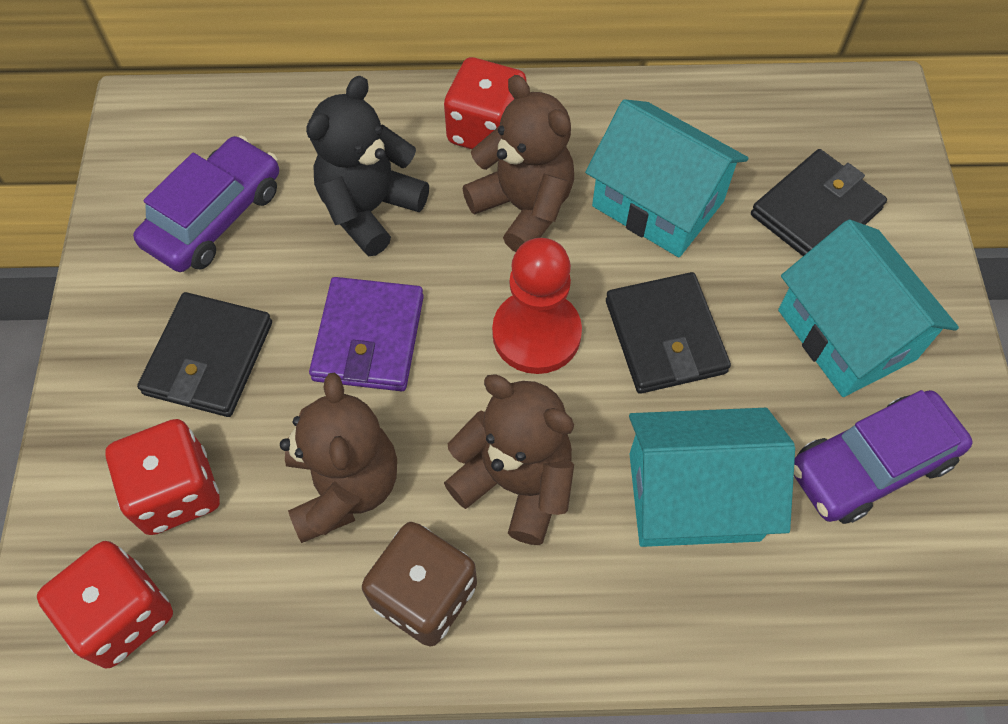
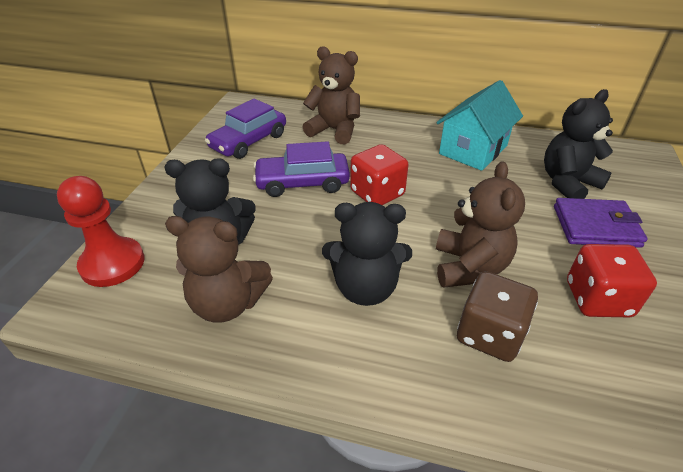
black teddy bear: 1 -> 3
black wallet: 3 -> 0
red dice: 3 -> 2
turquoise house: 3 -> 1

